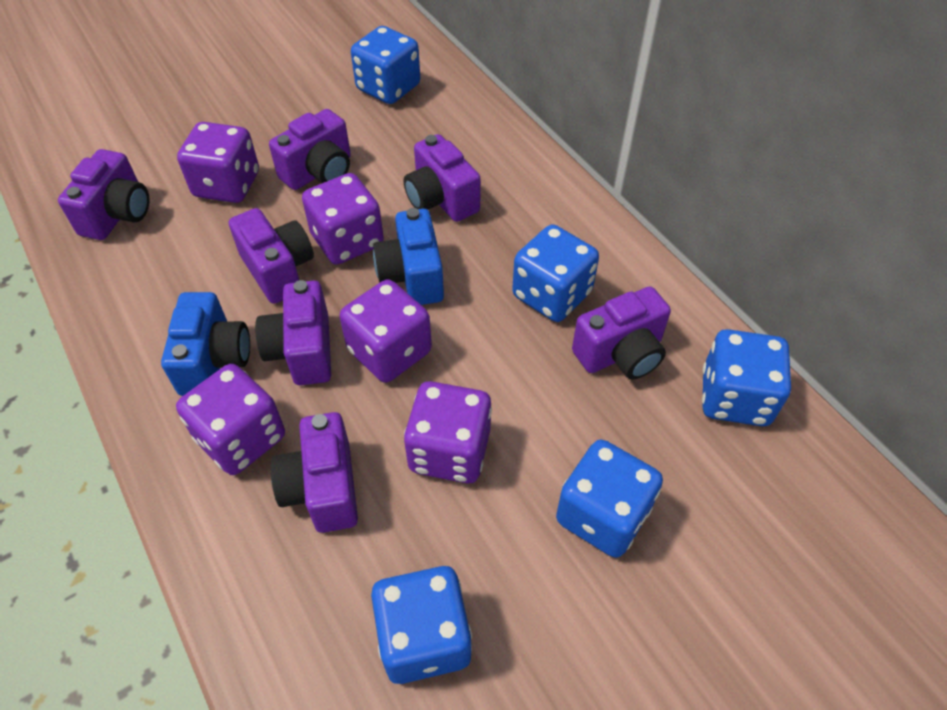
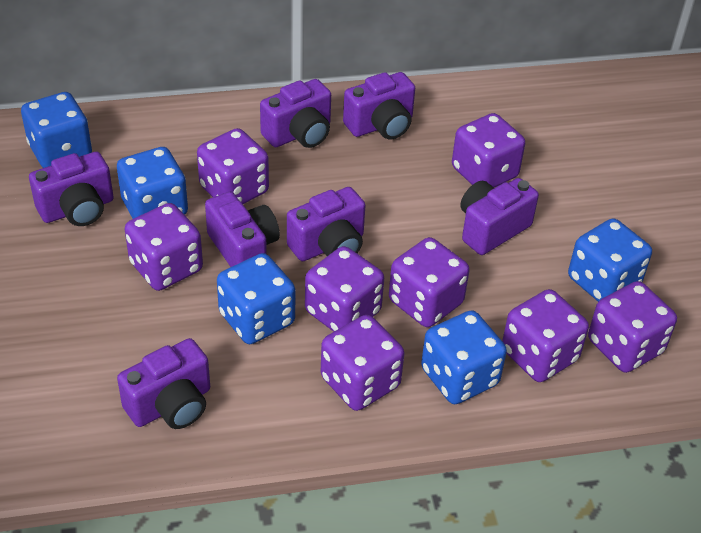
blue camera: 2 -> 0
purple dice: 5 -> 8

